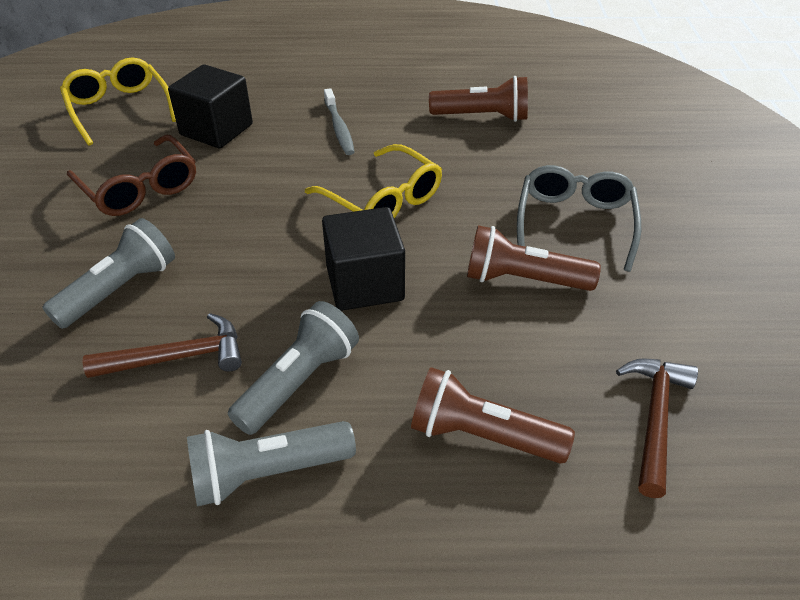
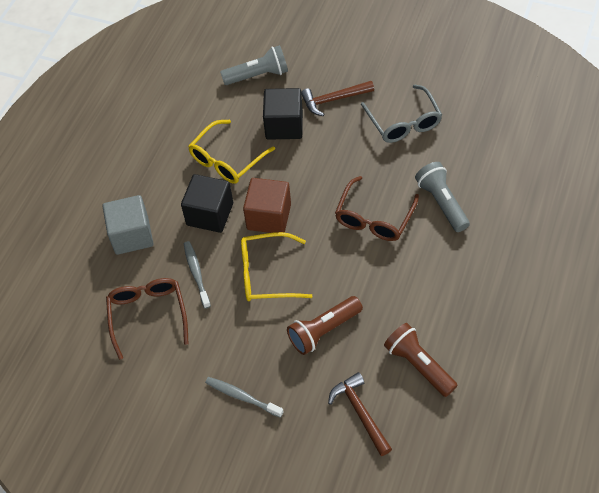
brown cube: 0 -> 1
brown flashlight: 3 -> 2
brown glasses: 1 -> 2
grey cube: 0 -> 1
grey flashlight: 3 -> 2
grey toothbrush: 1 -> 2

